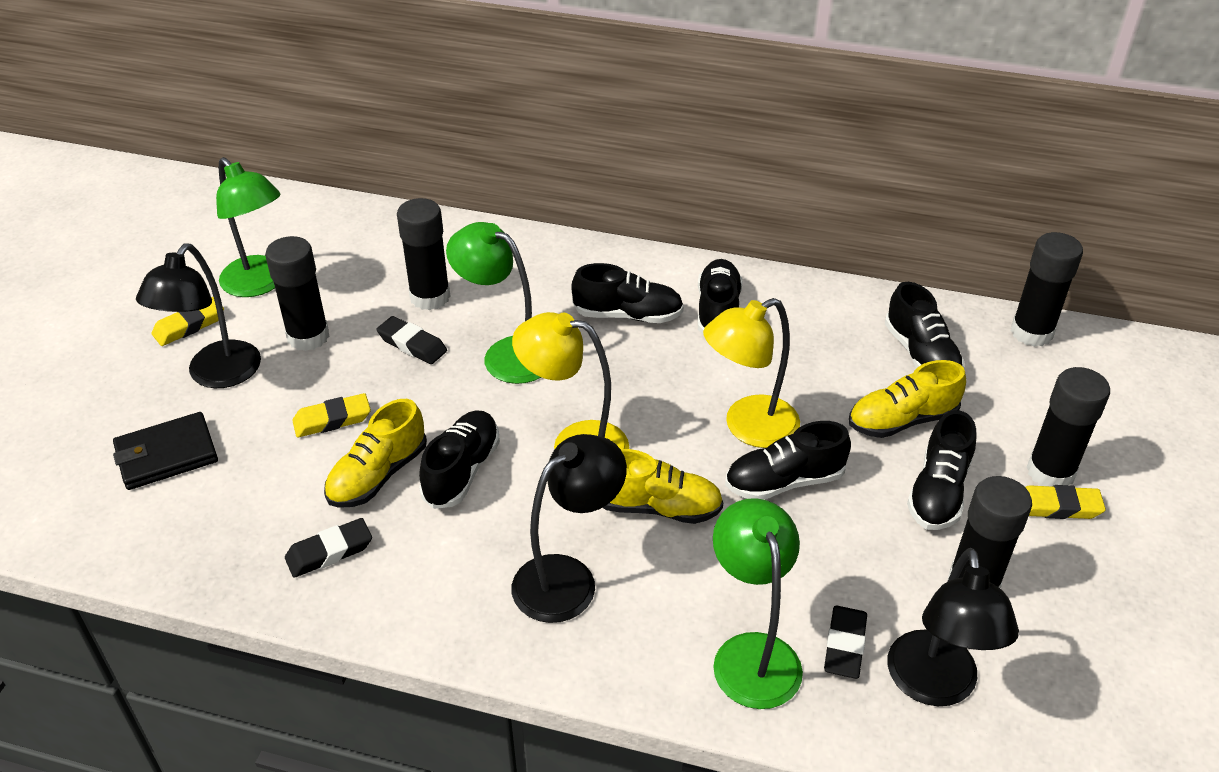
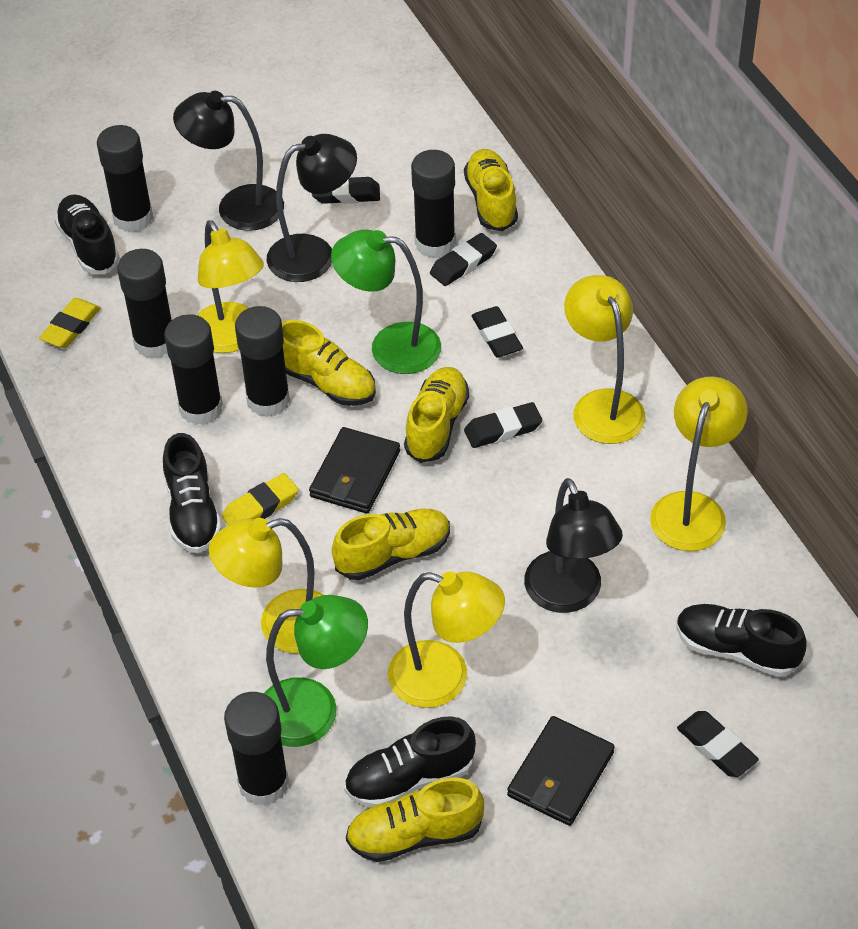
black eraser: 3 -> 5
black glue stick: 5 -> 6
black shoe: 6 -> 4
black wallet: 1 -> 2
green lamp: 3 -> 2
yellow eraser: 3 -> 2
yellow lamp: 2 -> 5
yellow shoe: 3 -> 5

